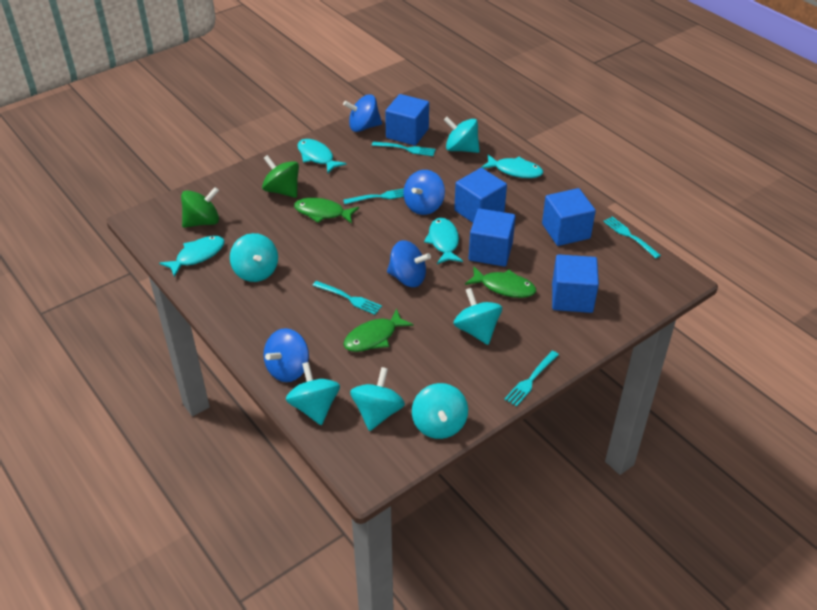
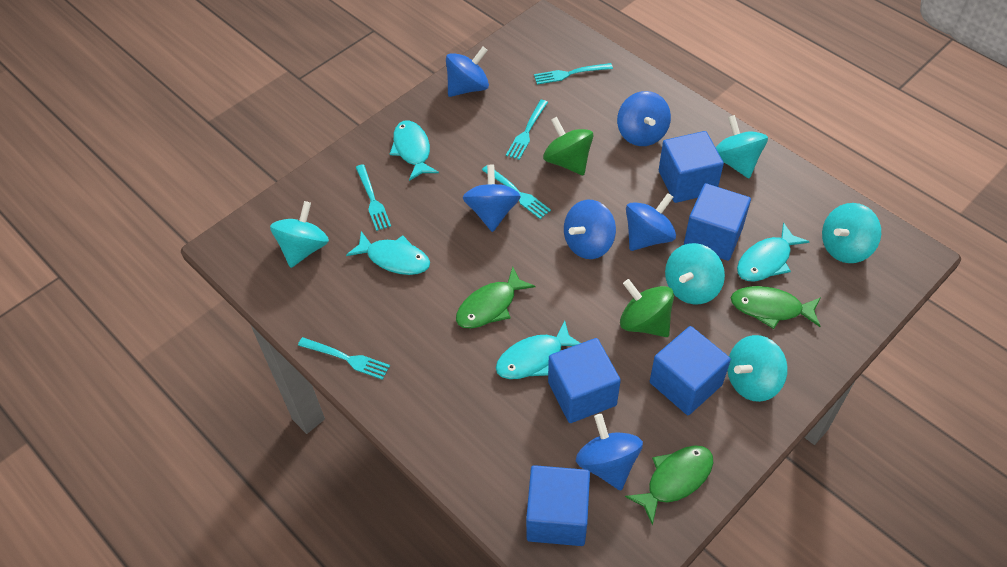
blue spinning top: 4 -> 6
turquoise spinning top: 6 -> 5

